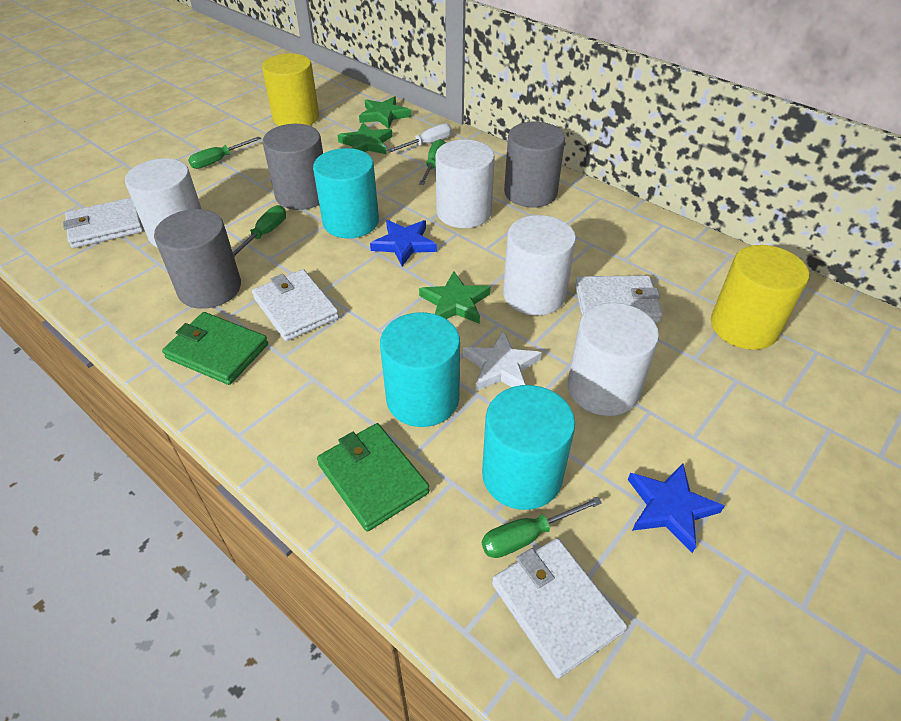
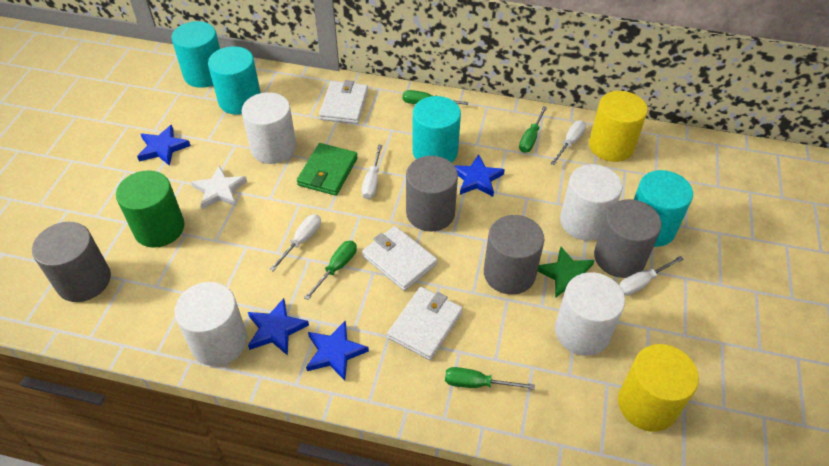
blue star: 2 -> 4
green cylinder: 0 -> 1
green star: 3 -> 1
green wallet: 2 -> 1
grey cylinder: 3 -> 4
turquoise cylinder: 3 -> 4
white screwdriver: 1 -> 4
white wallet: 4 -> 3

